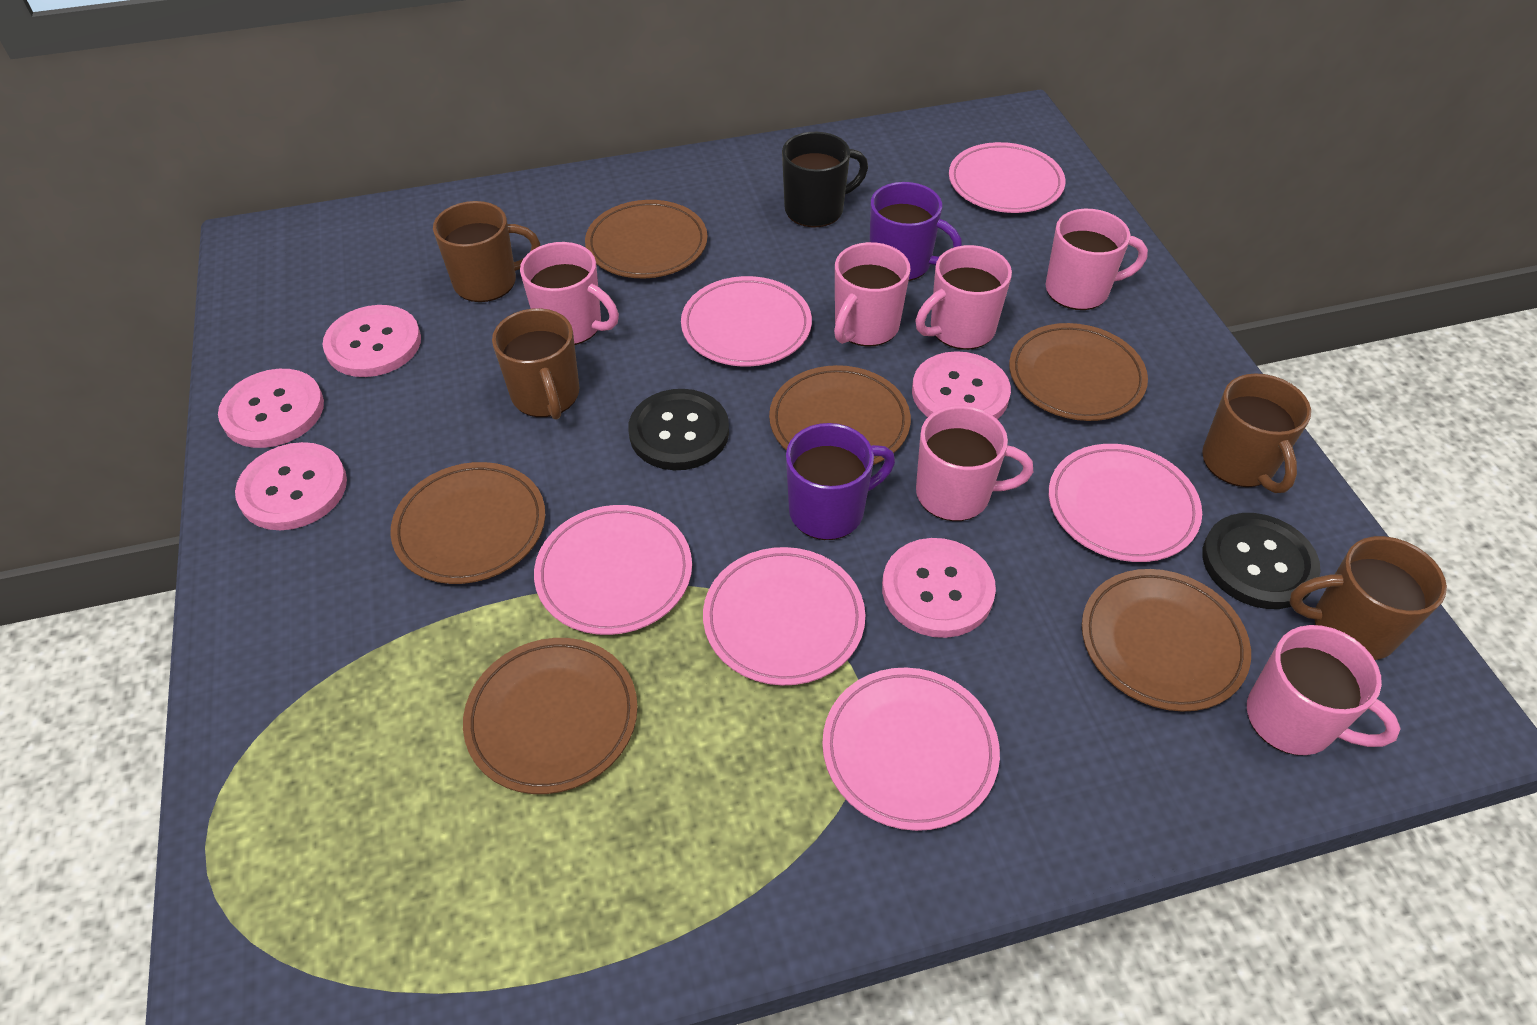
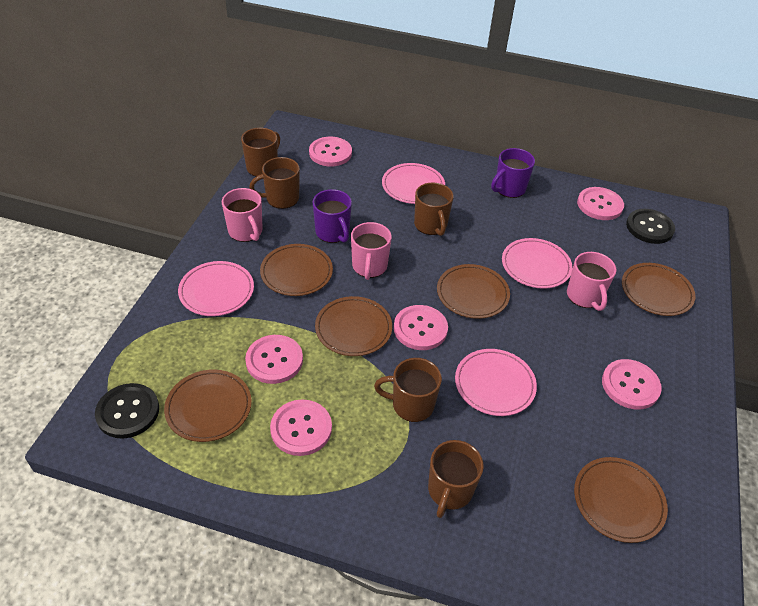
black mug: 1 -> 0
brown mug: 4 -> 5
pink button: 5 -> 6
pink mug: 6 -> 3
pink plate: 6 -> 4

